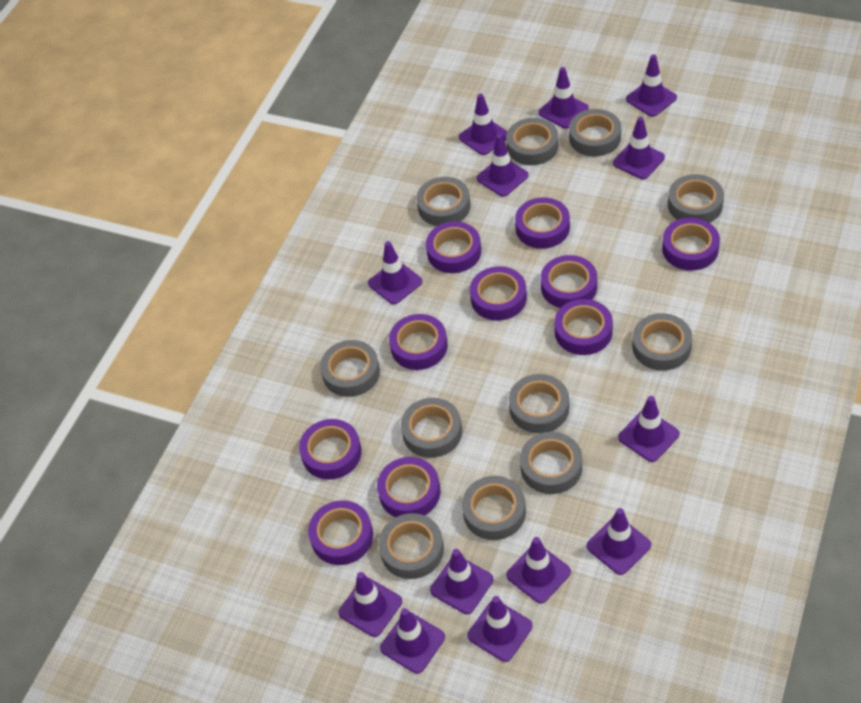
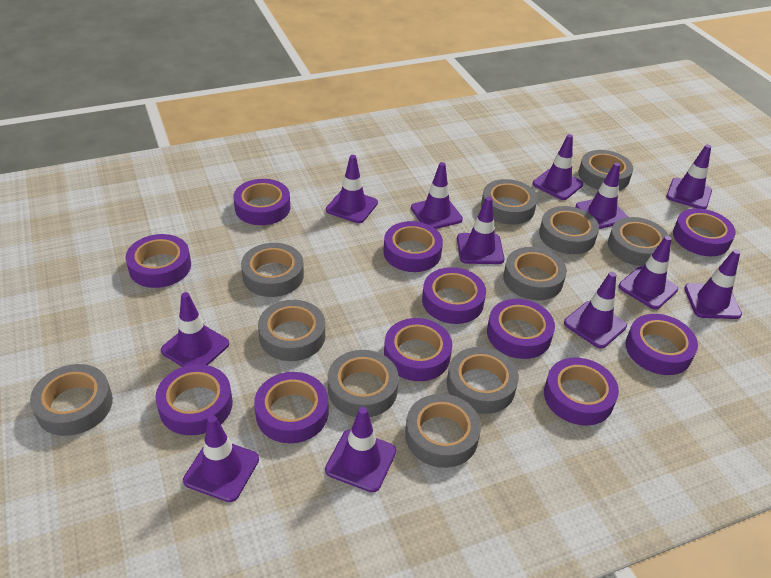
purple tape: 10 -> 11
purple traffic cone: 13 -> 12

